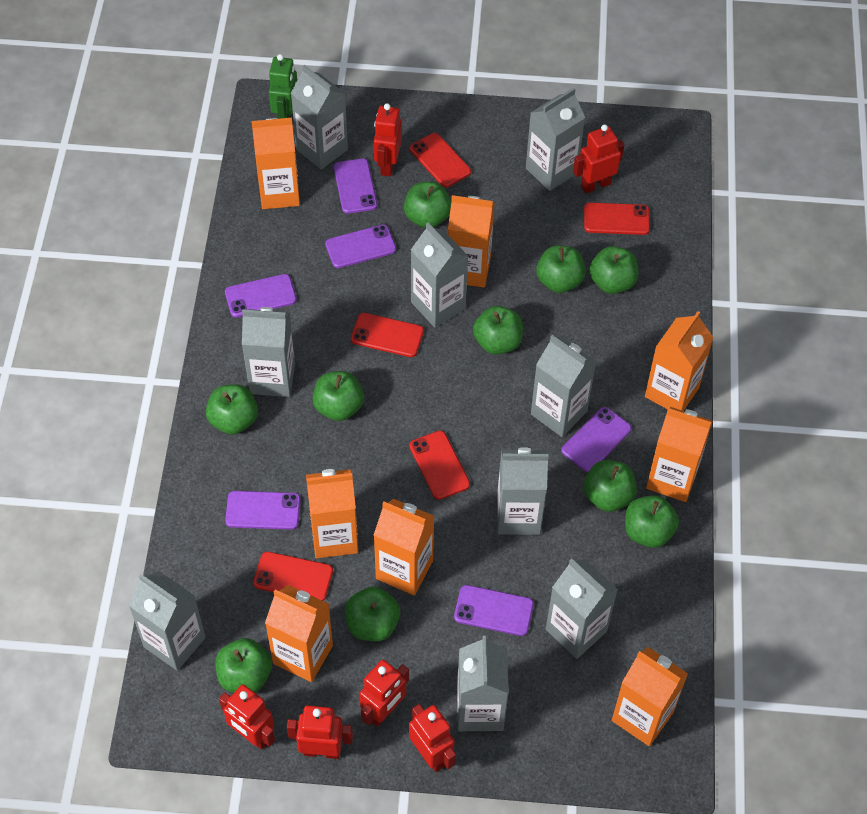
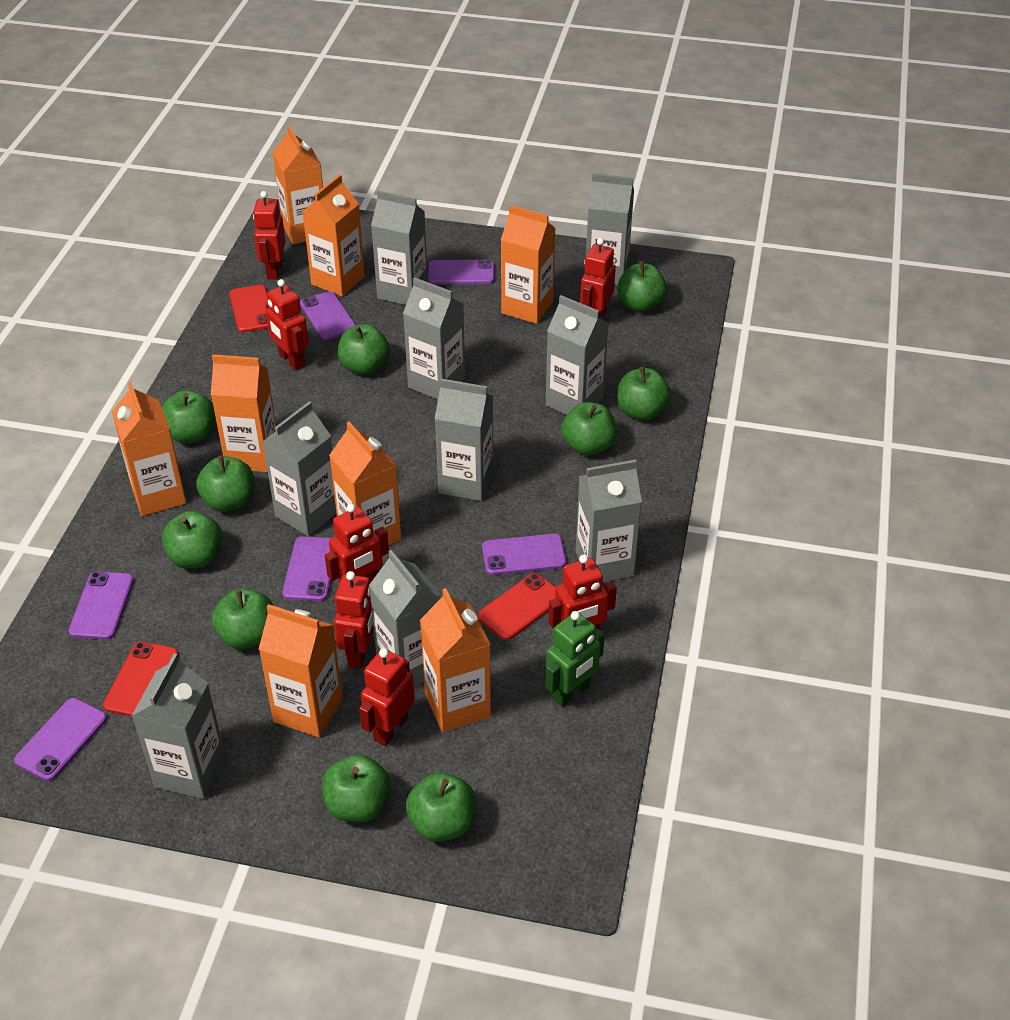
red phone: 5 -> 3
red robot: 6 -> 7

